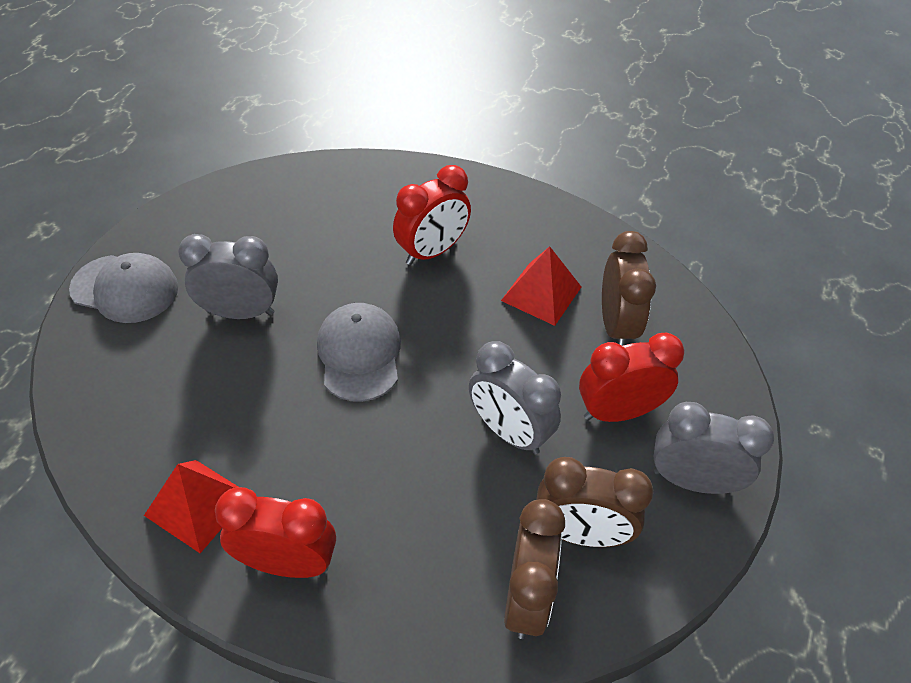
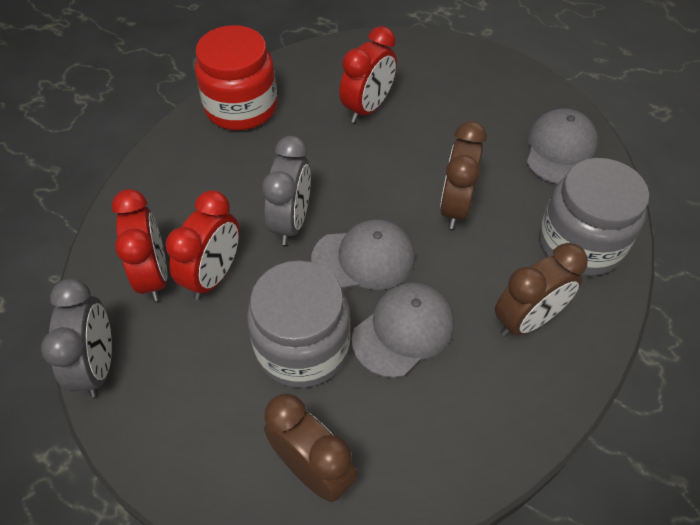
grey cap: 2 -> 3
grey clock: 3 -> 2
grey jar: 0 -> 2
red jar: 0 -> 1
red pyramid: 2 -> 0

